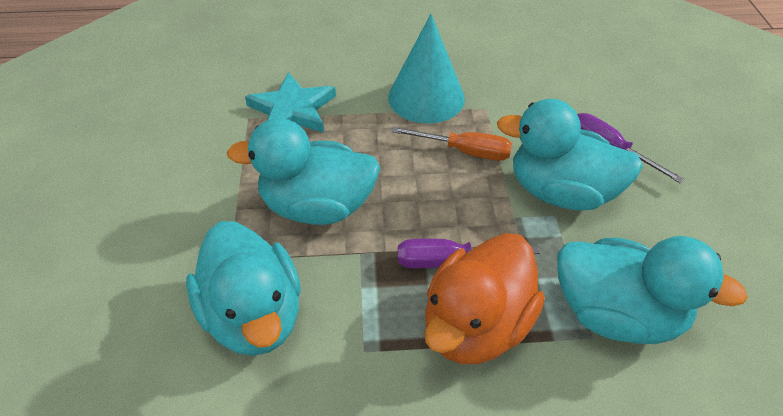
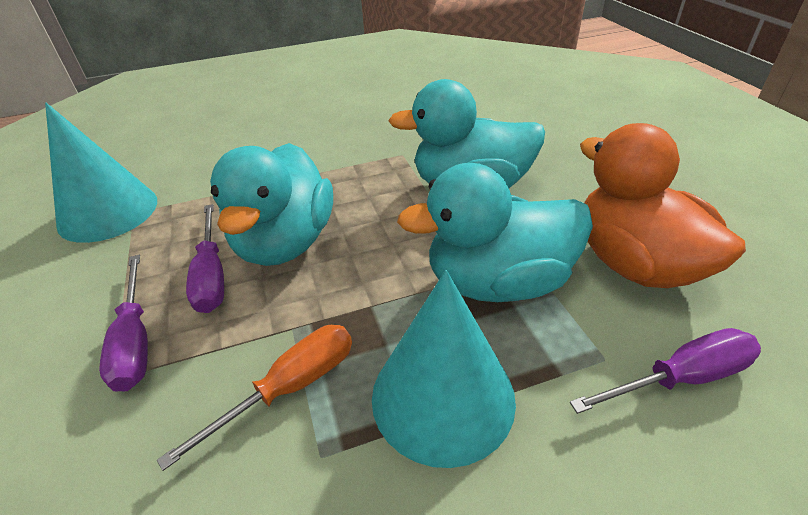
purple screwdriver: 2 -> 3
turquoise cone: 1 -> 2
turquoise duck: 4 -> 3
turquoise star: 1 -> 0

